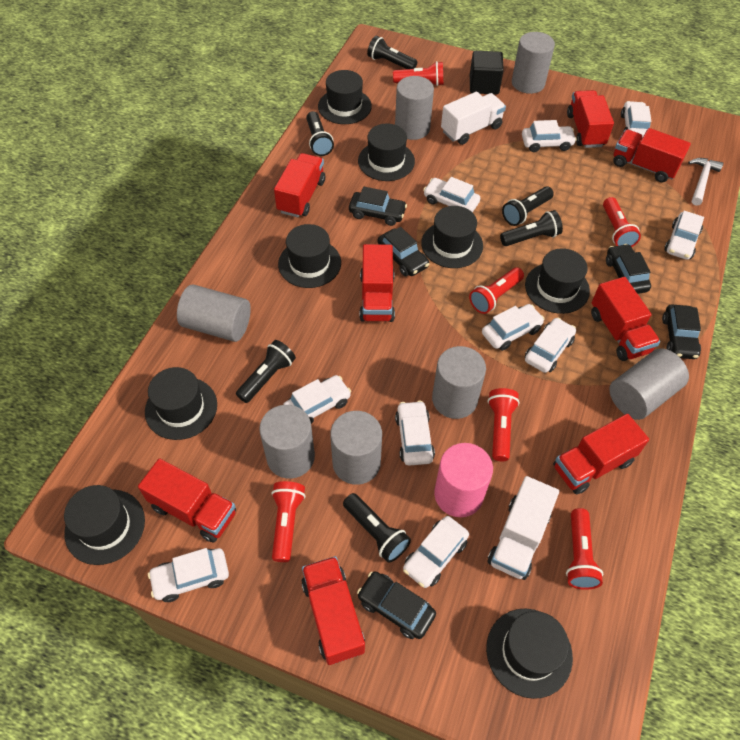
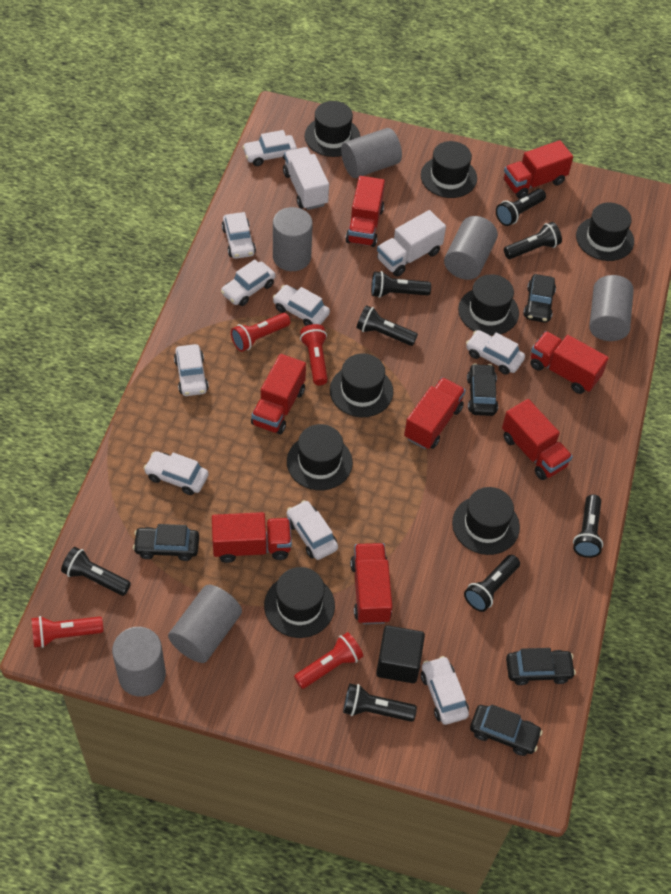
black flashlight: 6 -> 8
grey cylinder: 7 -> 6
pink cylinder: 1 -> 0
red flashlight: 6 -> 4
white car: 10 -> 9
white hammer: 1 -> 0

